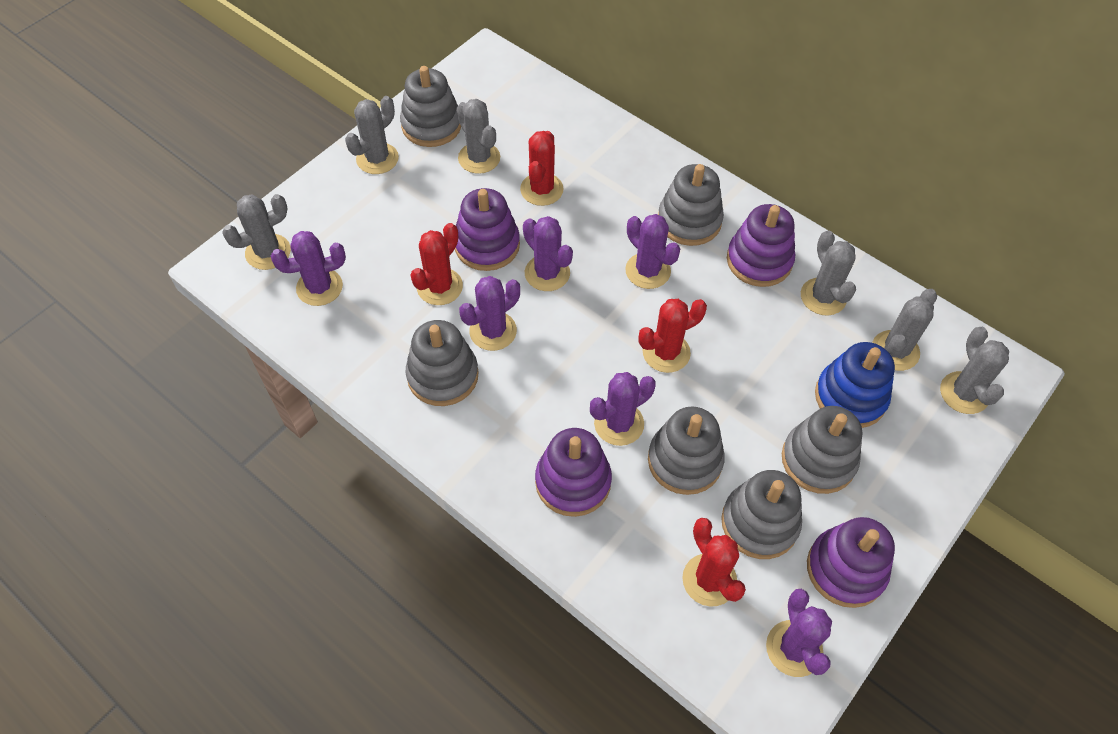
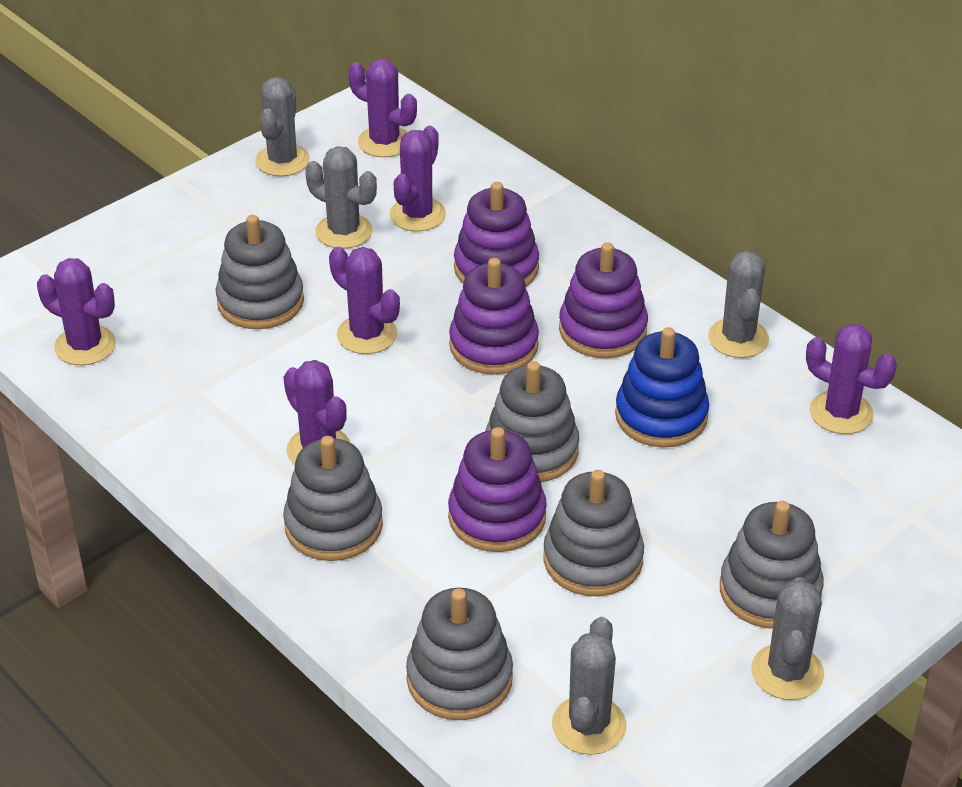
grey cactus: 6 -> 5
red cactus: 4 -> 0

